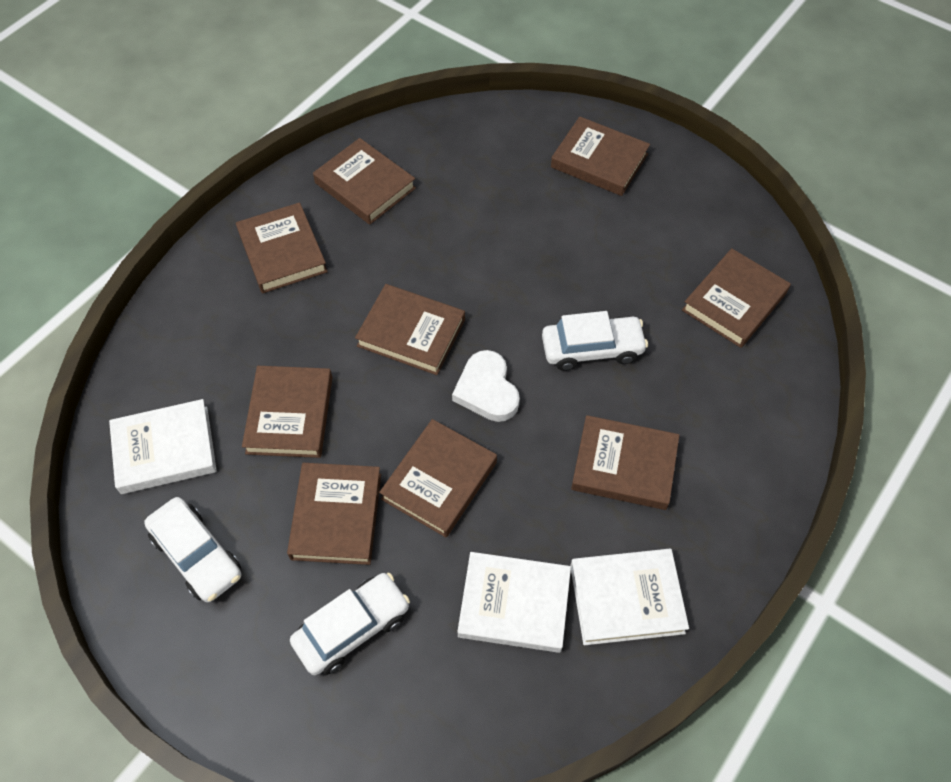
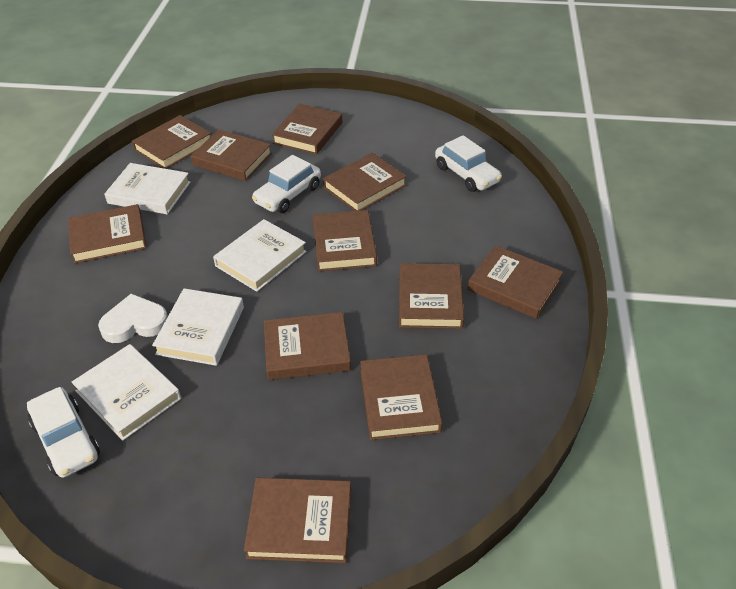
brown book: 9 -> 11
white book: 3 -> 4

